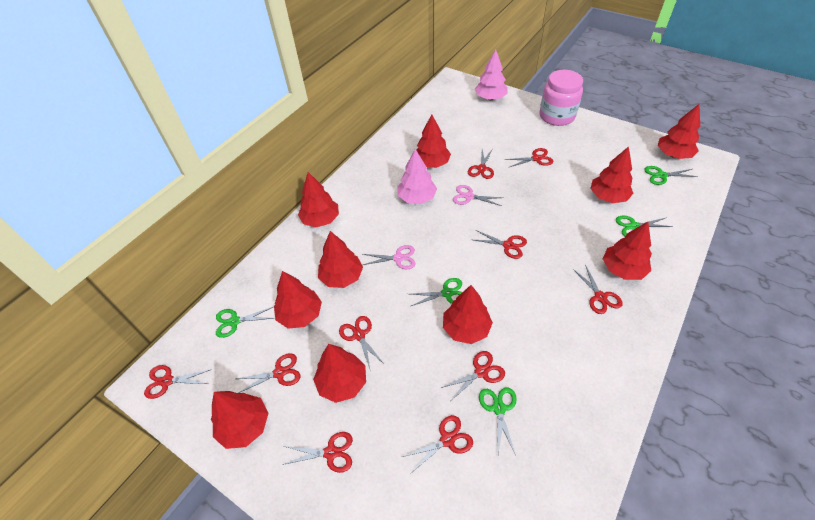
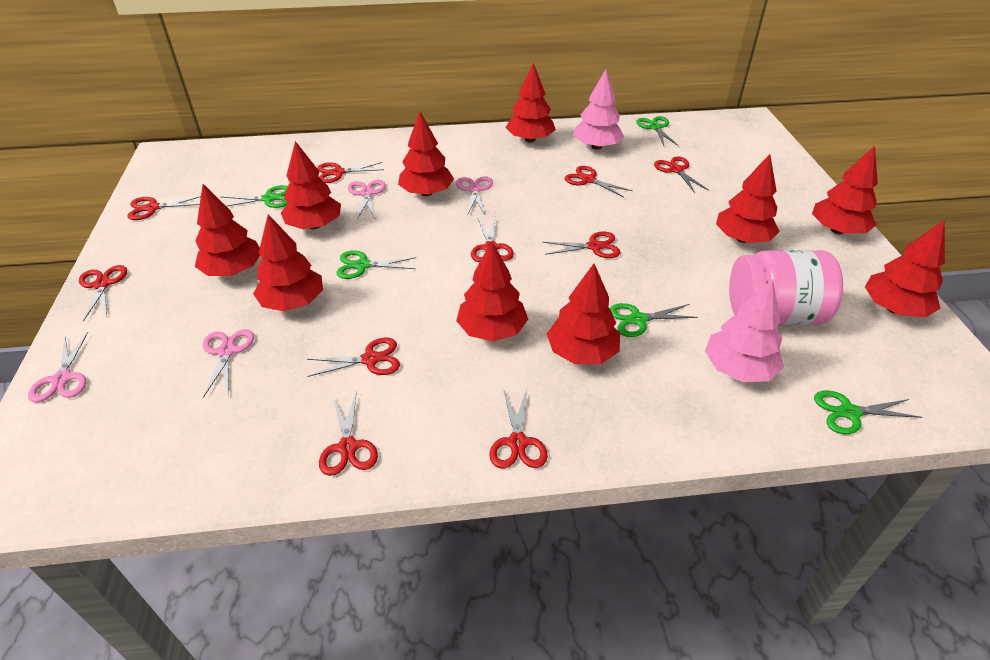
pink scissors: 2 -> 4

